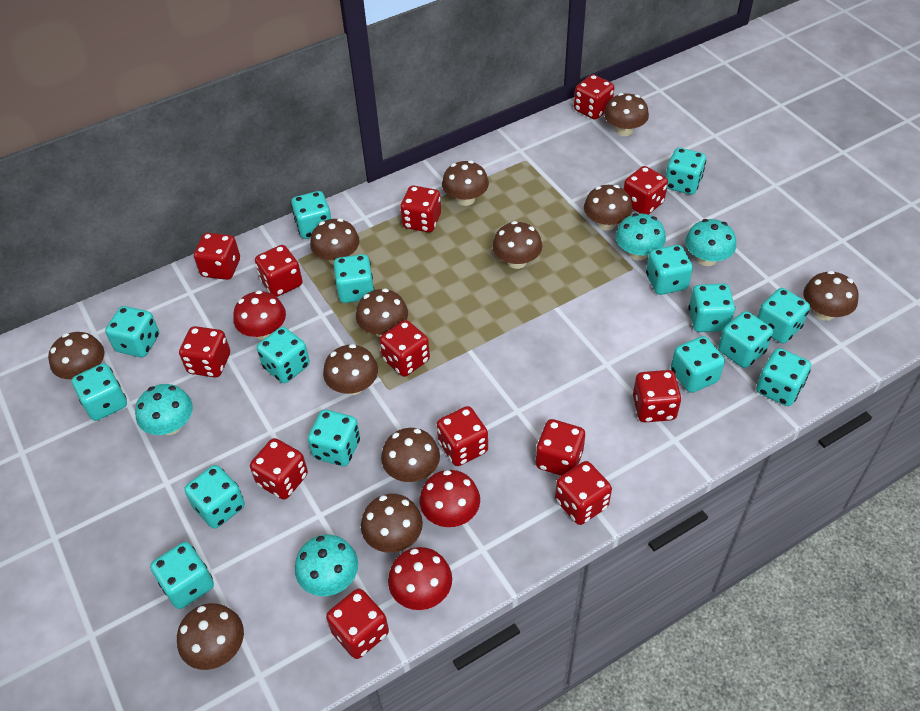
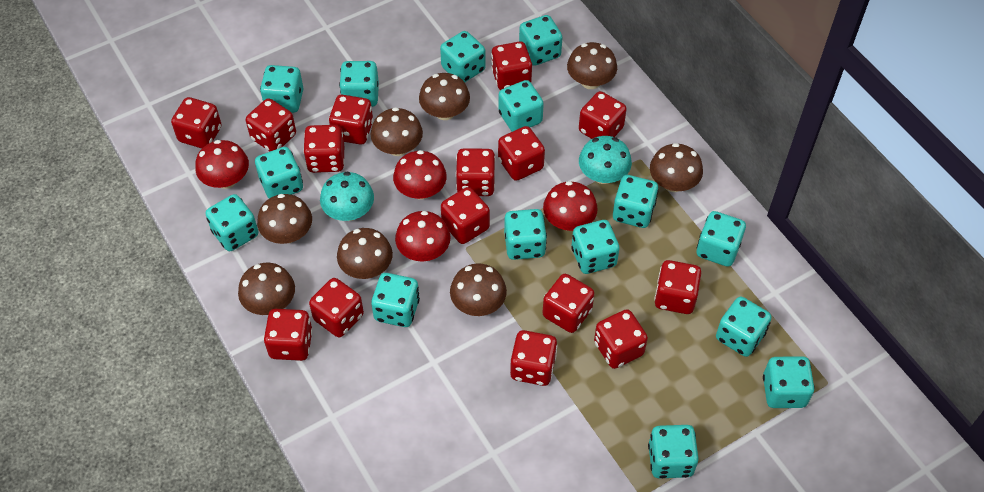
brown mushroom: 12 -> 8
red dice: 13 -> 15
red mushroom: 3 -> 4
turquoise mushroom: 4 -> 2

